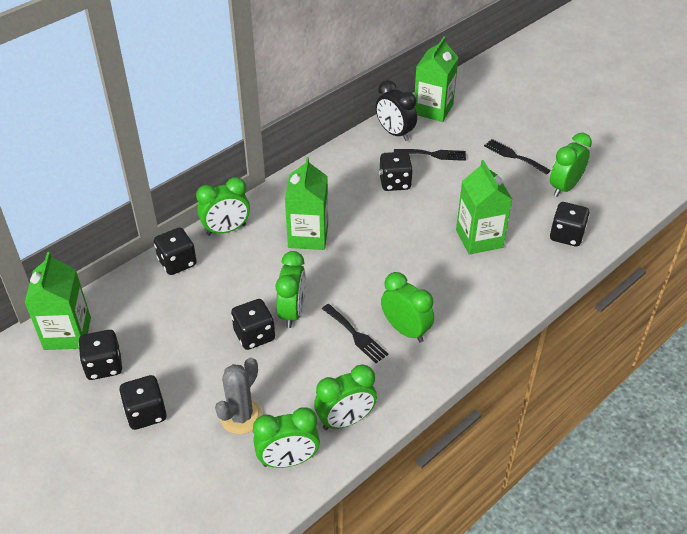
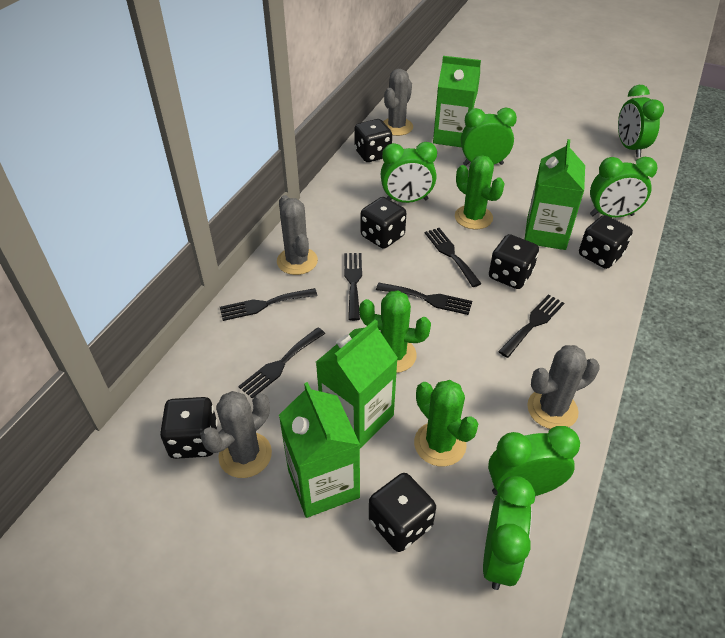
black clock: 1 -> 0
black fork: 3 -> 6
green cactus: 0 -> 3
grey cactus: 1 -> 4

